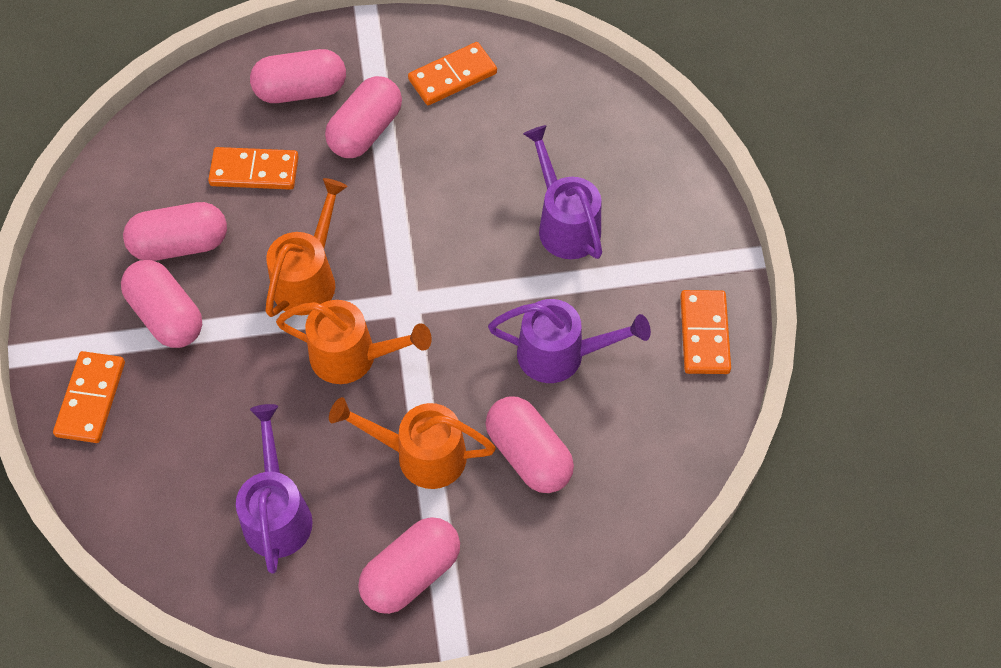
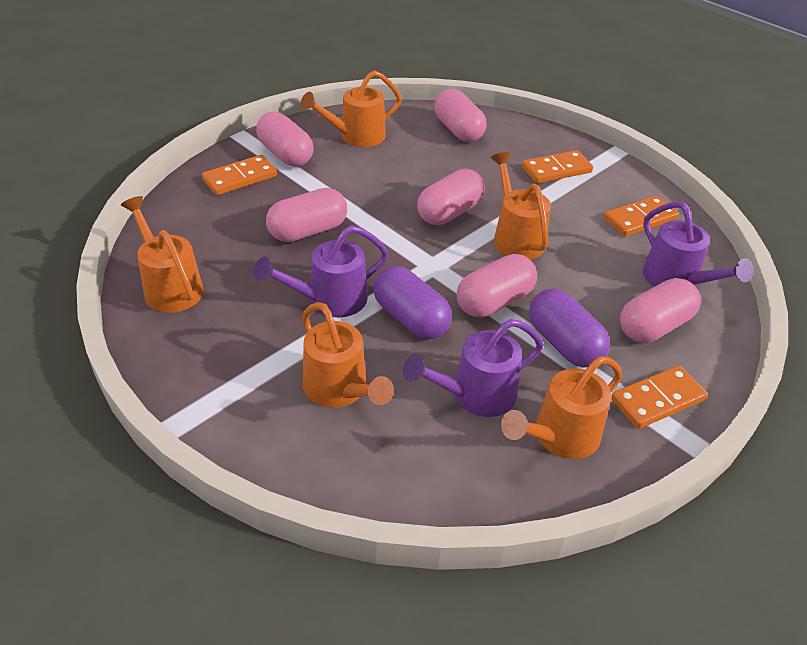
orange watering can: 3 -> 5
purple capsule: 0 -> 2

